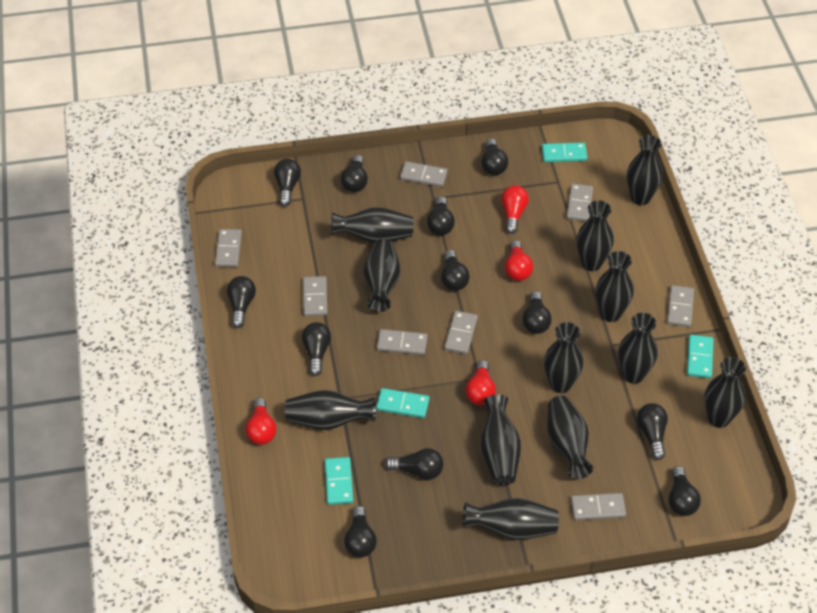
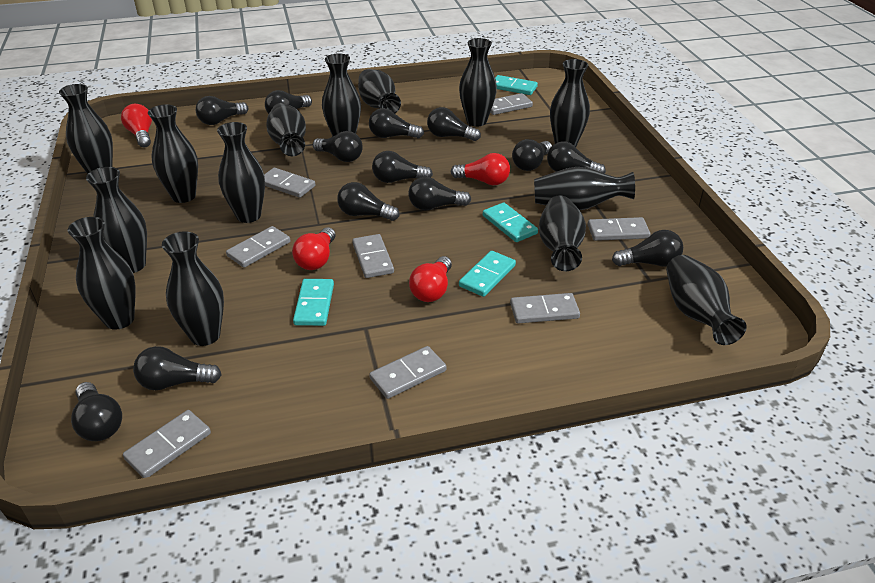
black light bulb: 12 -> 13
black vase: 12 -> 14

